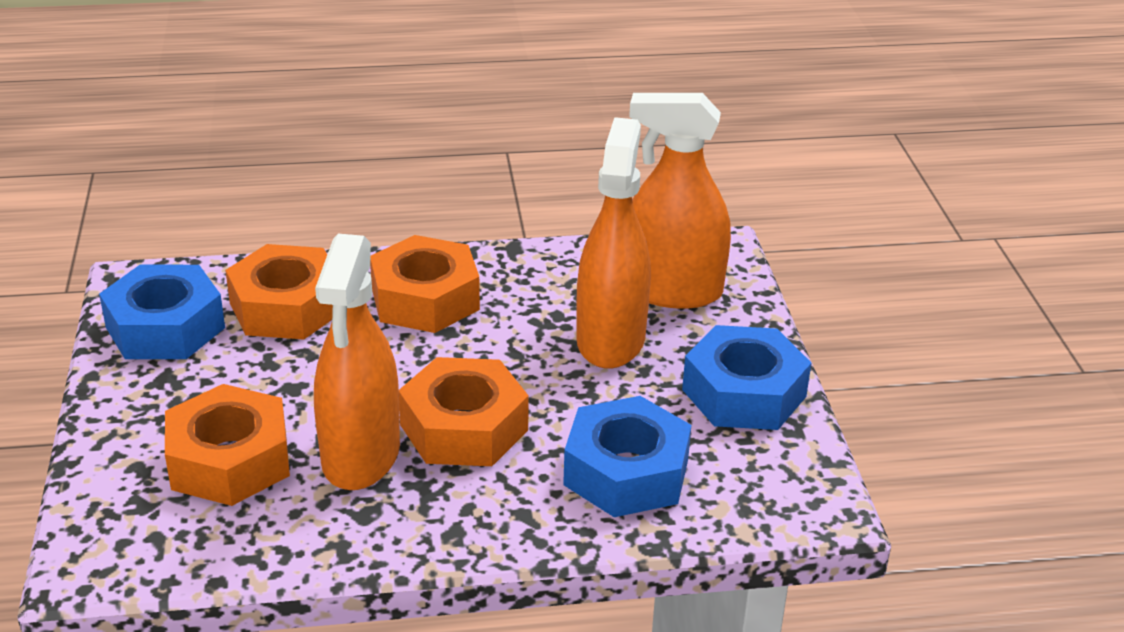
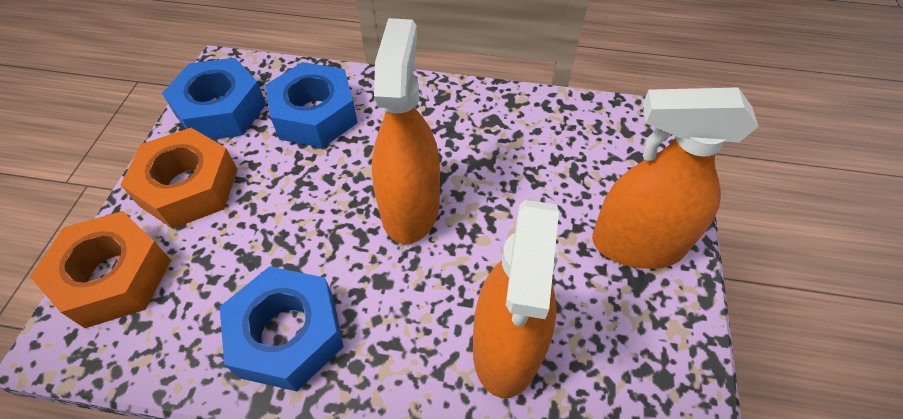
orange nut: 4 -> 2

